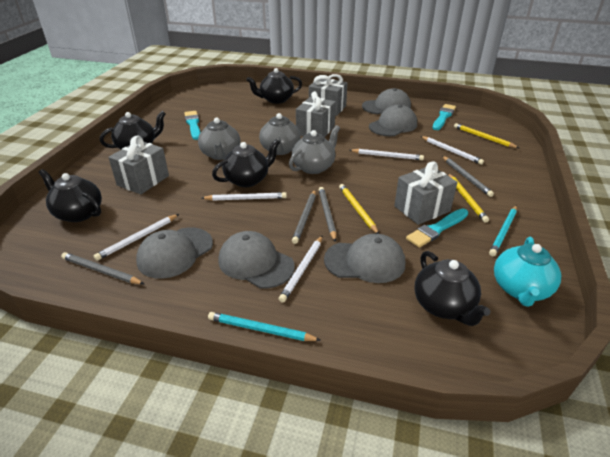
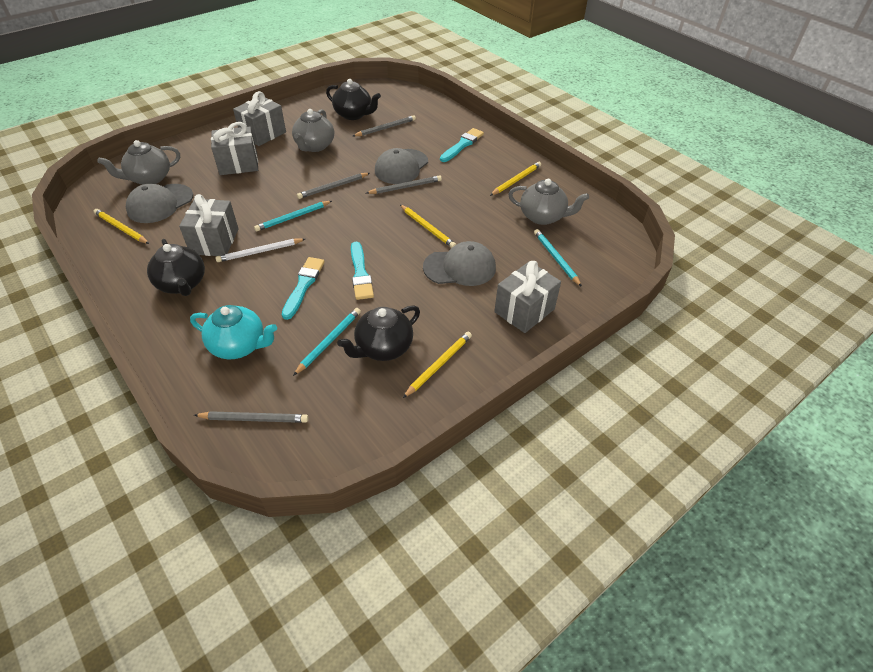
black teapot: 5 -> 3
grey cap: 5 -> 3
turquoise pencil: 2 -> 3
white pencil: 5 -> 1
yellow pencil: 3 -> 4

